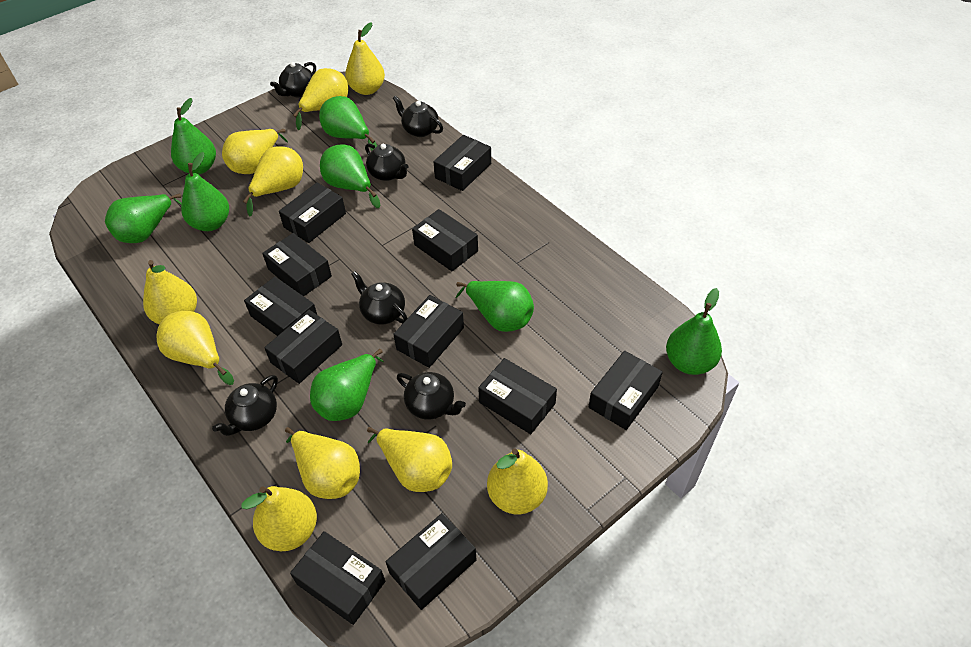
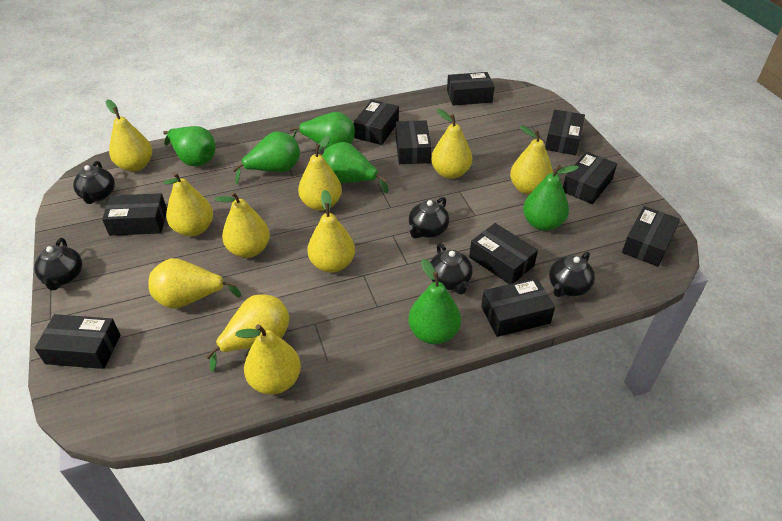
black box: 11 -> 10
black teapot: 6 -> 5
green pear: 8 -> 6

